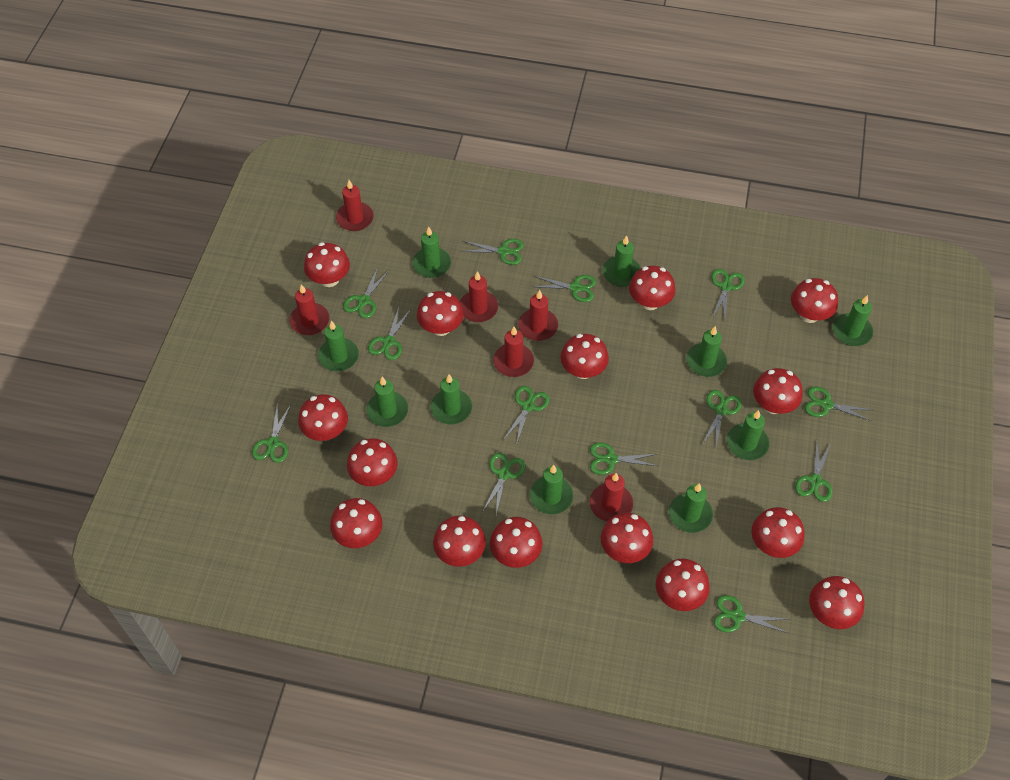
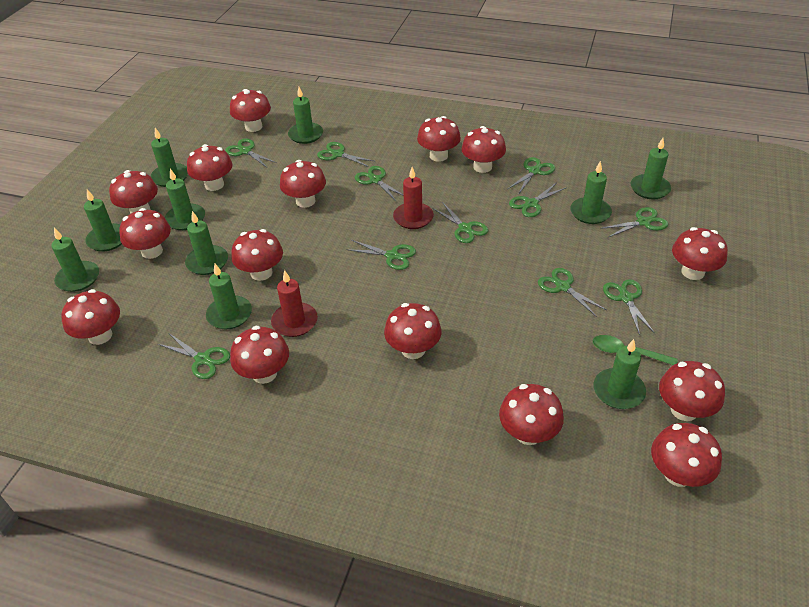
green scissors: 13 -> 11
green spoon: 0 -> 1
red candle: 6 -> 2

